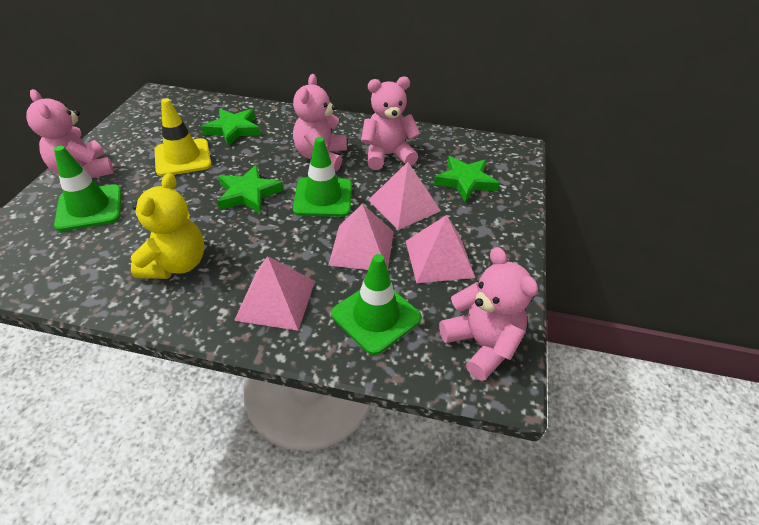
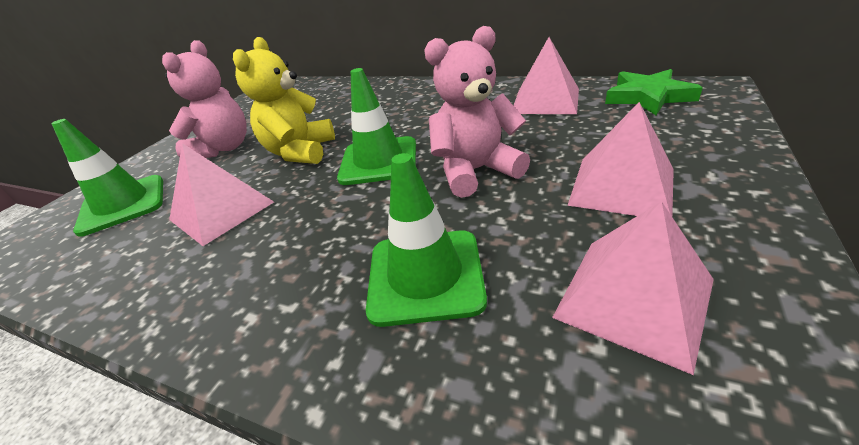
green star: 3 -> 1
pink teddy bear: 4 -> 2
yellow traffic cone: 1 -> 0

